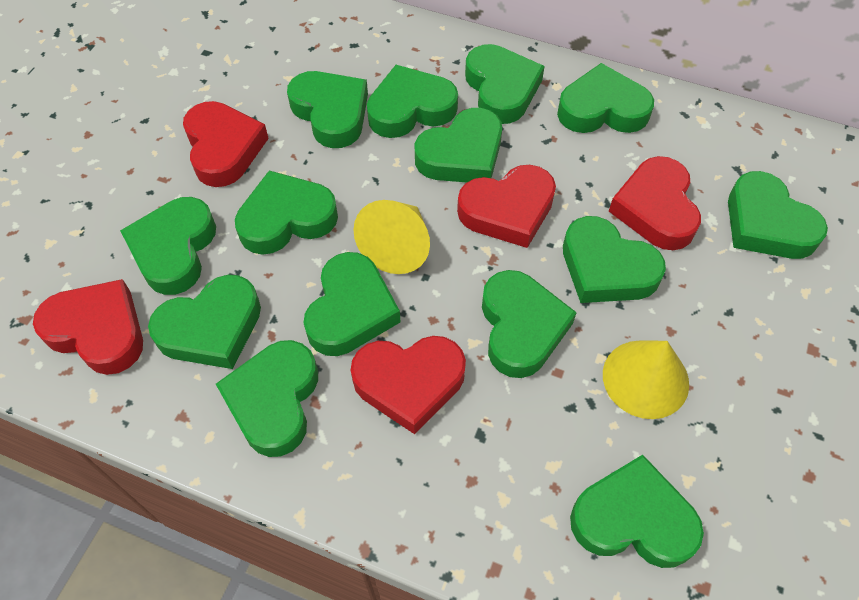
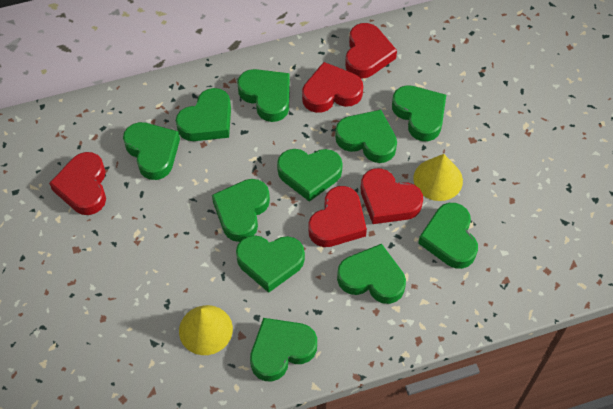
green heart: 14 -> 11

